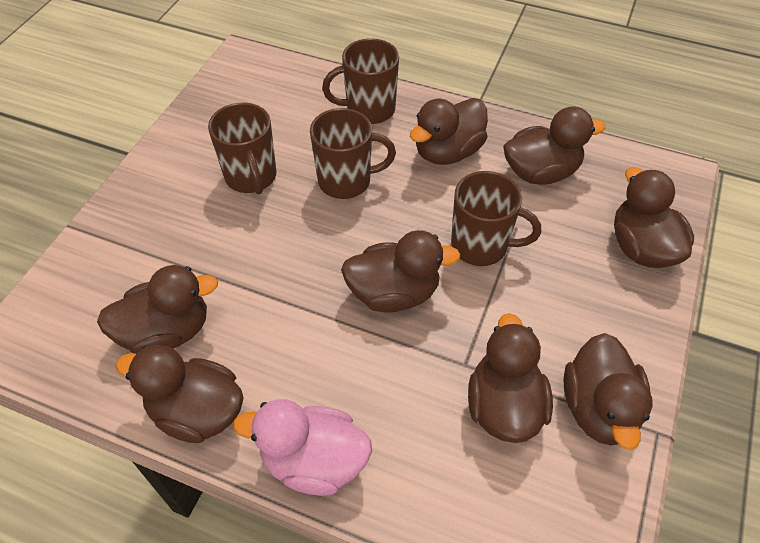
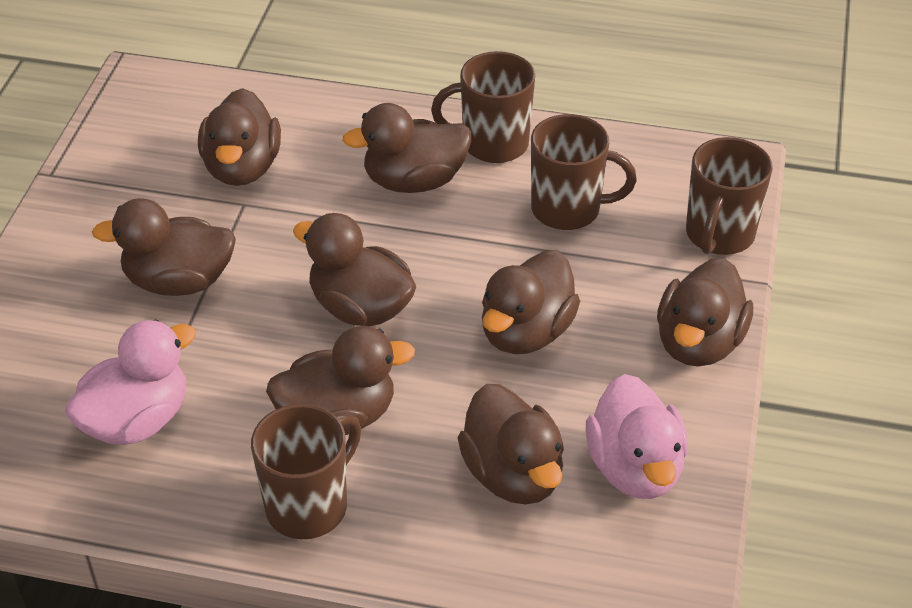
pink duck: 1 -> 2

